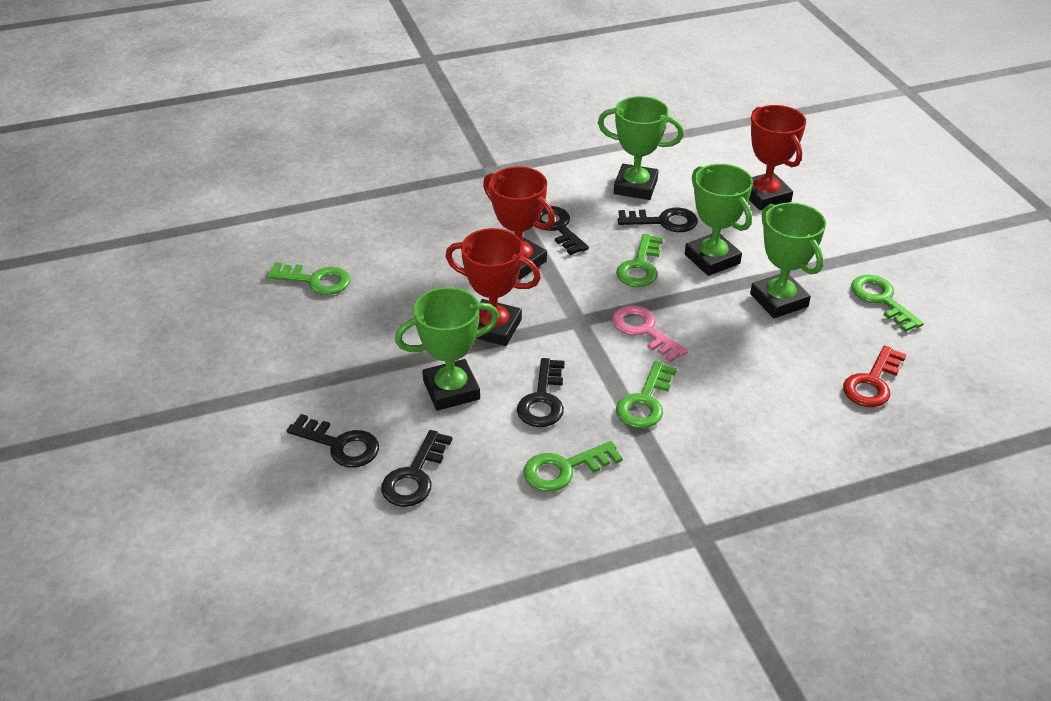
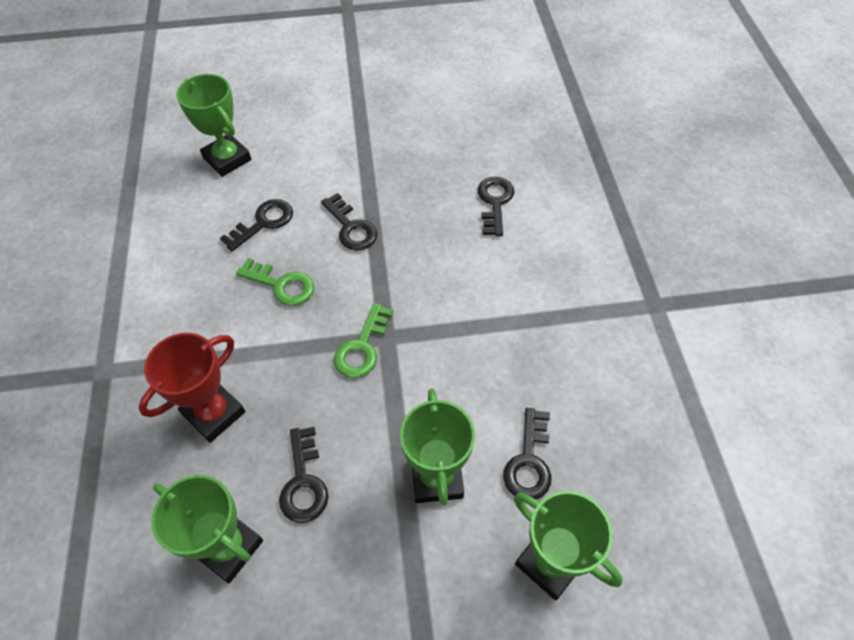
green key: 5 -> 2
pink key: 1 -> 0
red key: 1 -> 0
red trophy: 3 -> 1

